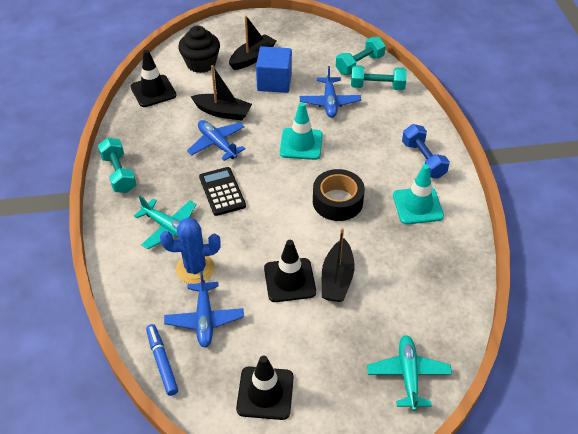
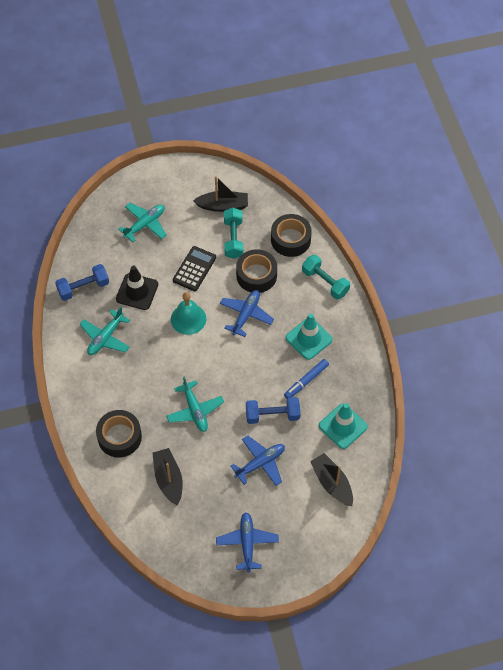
black cupcake: 1 -> 0
black tape: 1 -> 3
black traffic cone: 3 -> 1
blue cactus: 1 -> 0
blue cube: 1 -> 0
blue dumbbell: 1 -> 2
turquoise bell: 0 -> 1
turquoise dumbbell: 3 -> 2
turquoise plane: 2 -> 3

